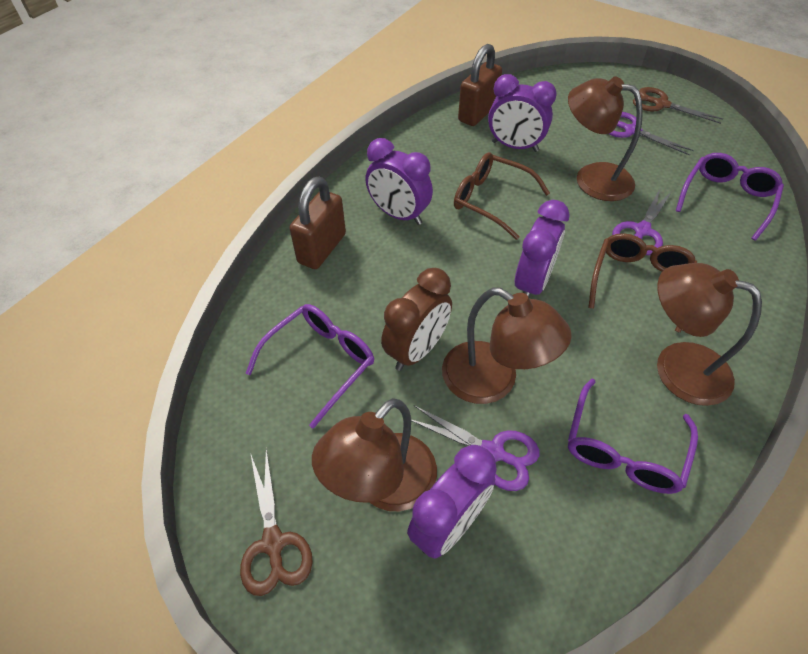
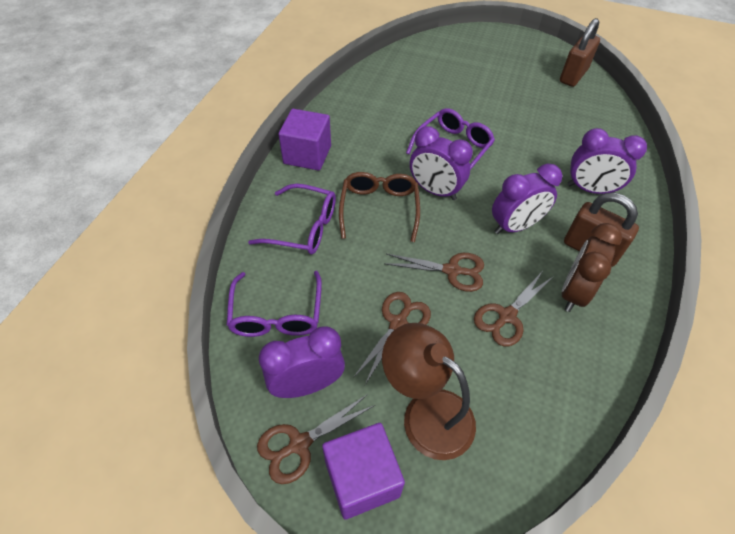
brown glasses: 2 -> 1
brown lamp: 4 -> 1
brown scissors: 2 -> 4
purple cube: 0 -> 2
purple scissors: 3 -> 0

